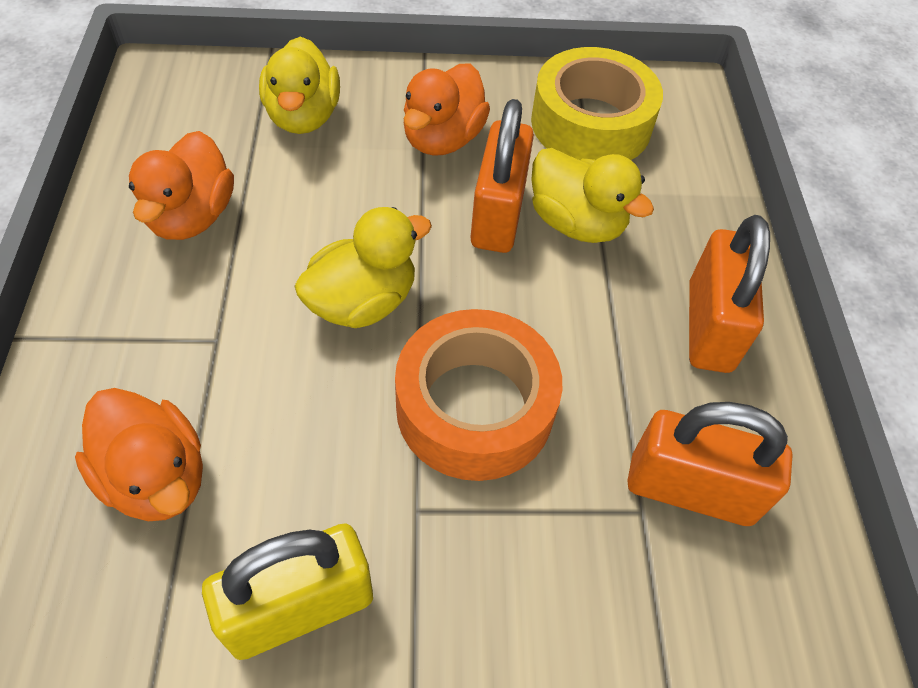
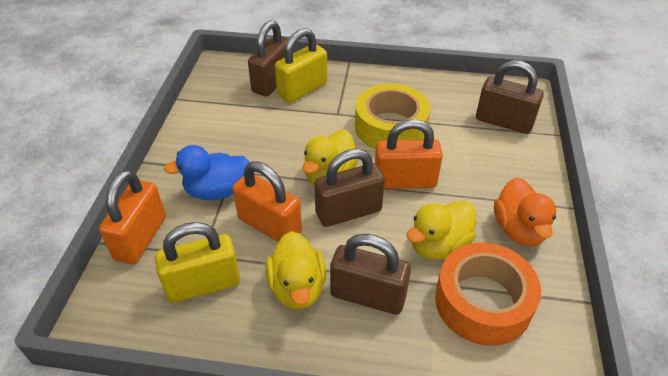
blue duck: 0 -> 1
brown padlock: 0 -> 4
orange duck: 3 -> 1
yellow padlock: 1 -> 2

